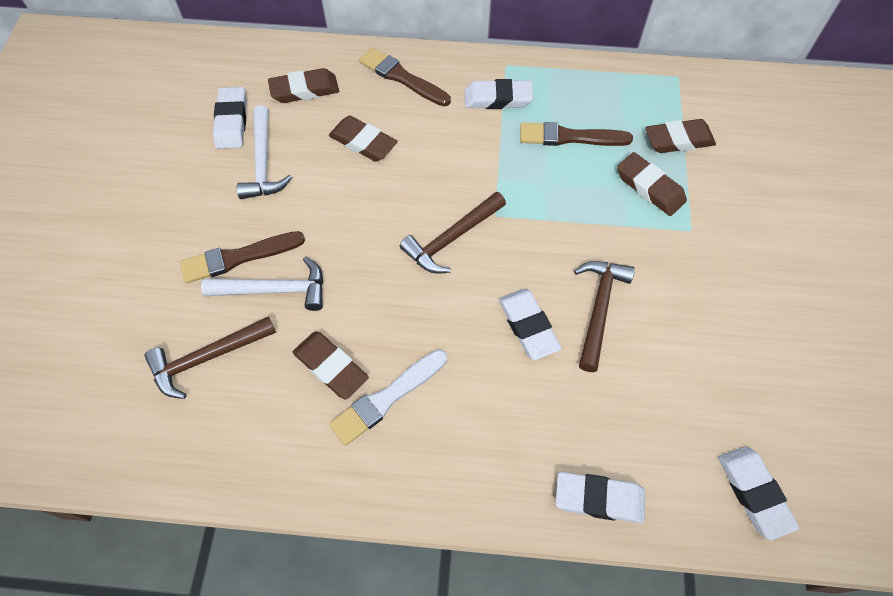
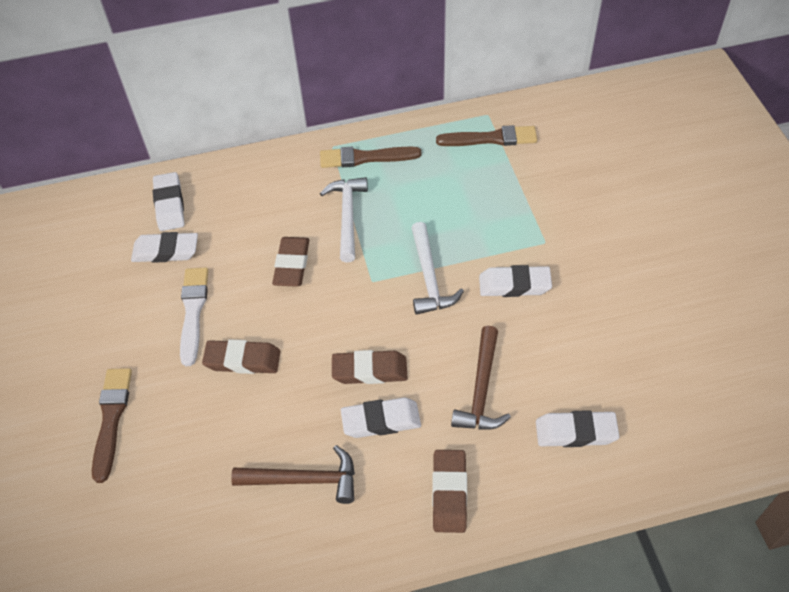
brown eraser: 5 -> 4
brown hammer: 3 -> 2

